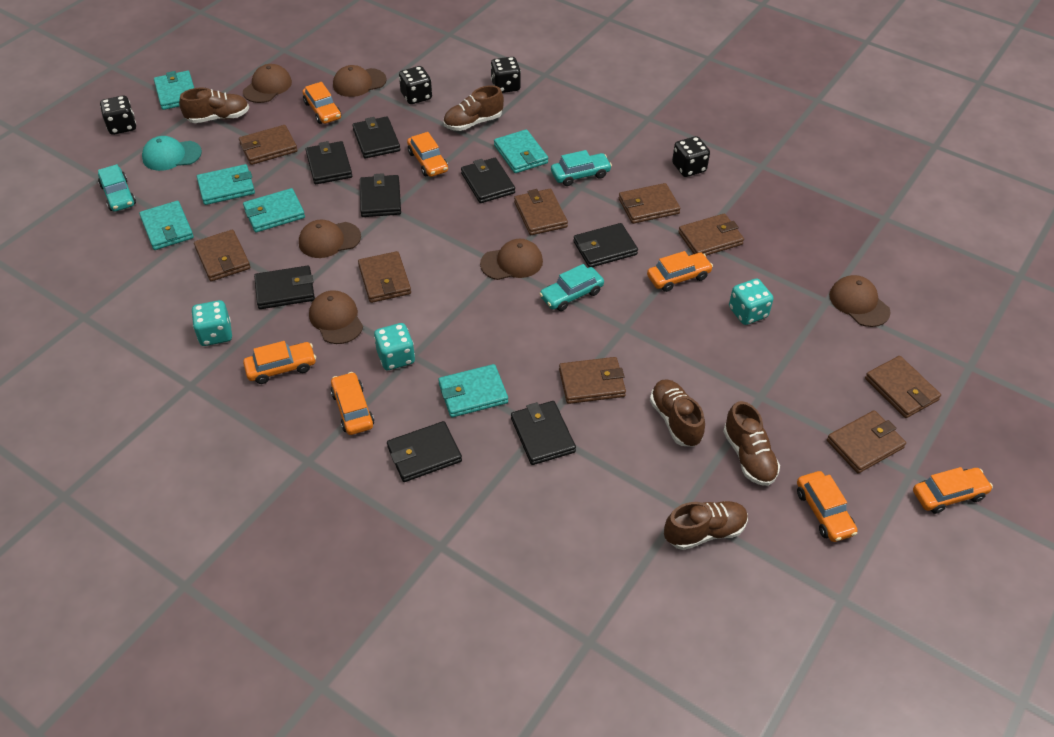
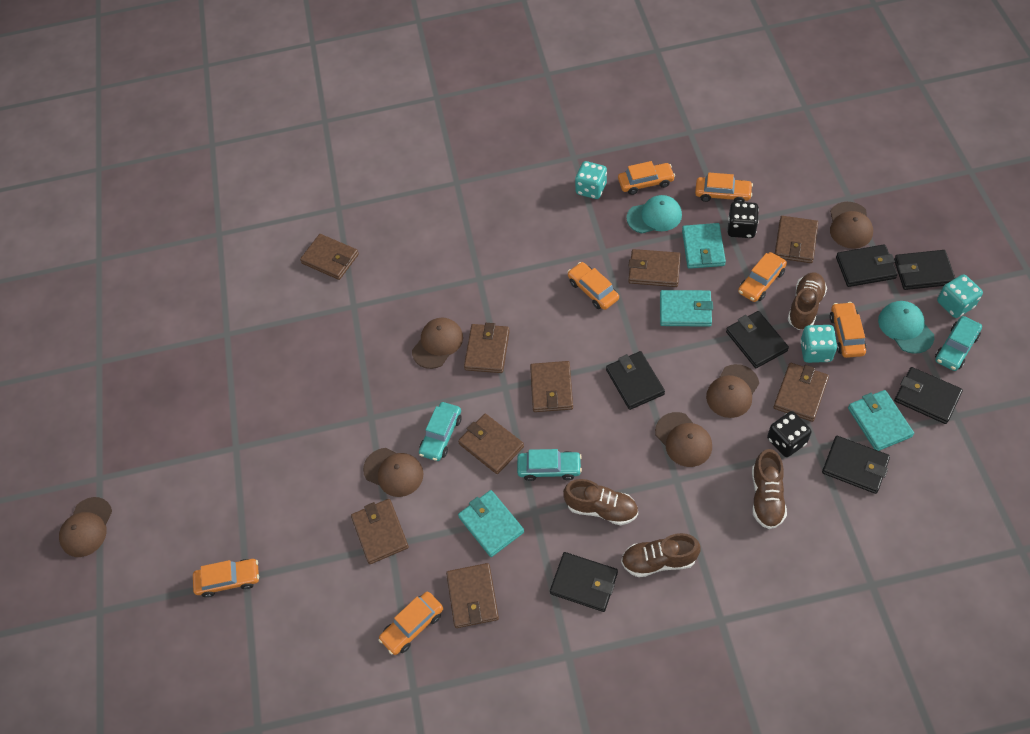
black dice: 4 -> 2
black wallet: 8 -> 7
brown shoe: 5 -> 4
turquoise cap: 1 -> 2
turquoise wallet: 6 -> 4

